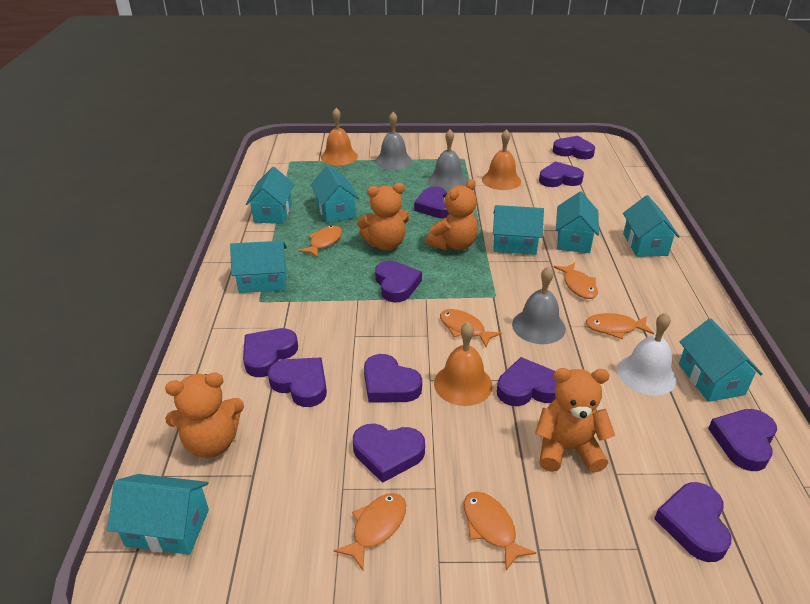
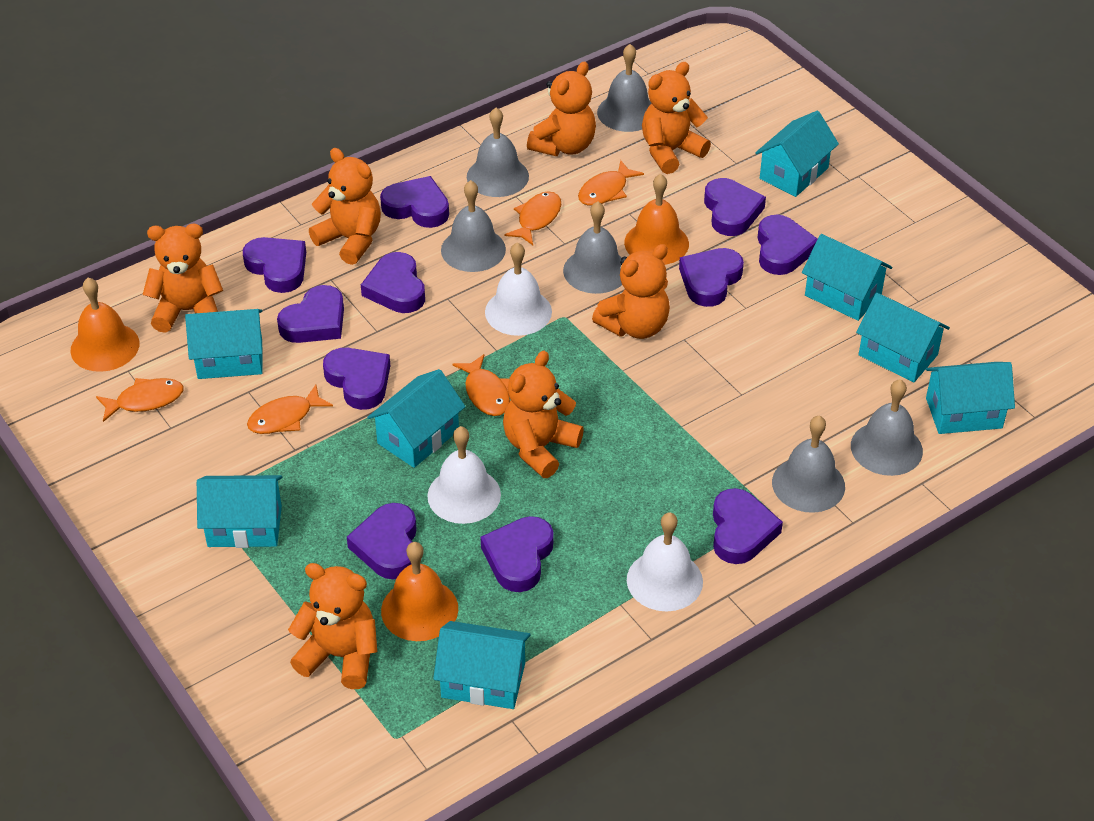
grey bell: 3 -> 6
orange fish: 6 -> 5
orange teddy bear: 4 -> 7
white bell: 1 -> 3

